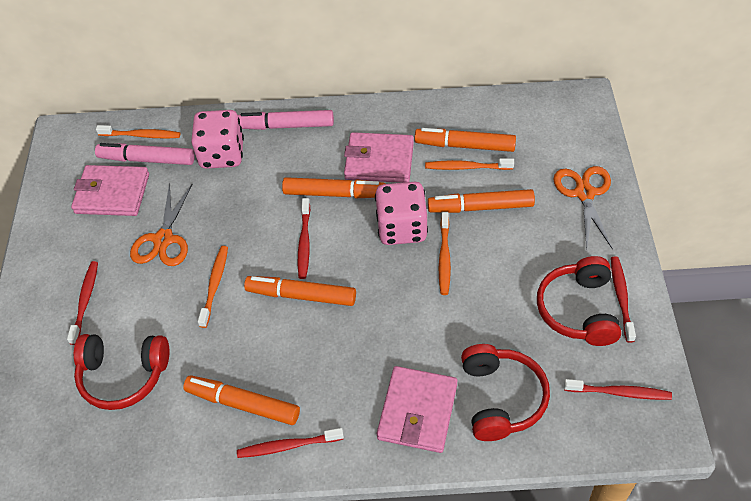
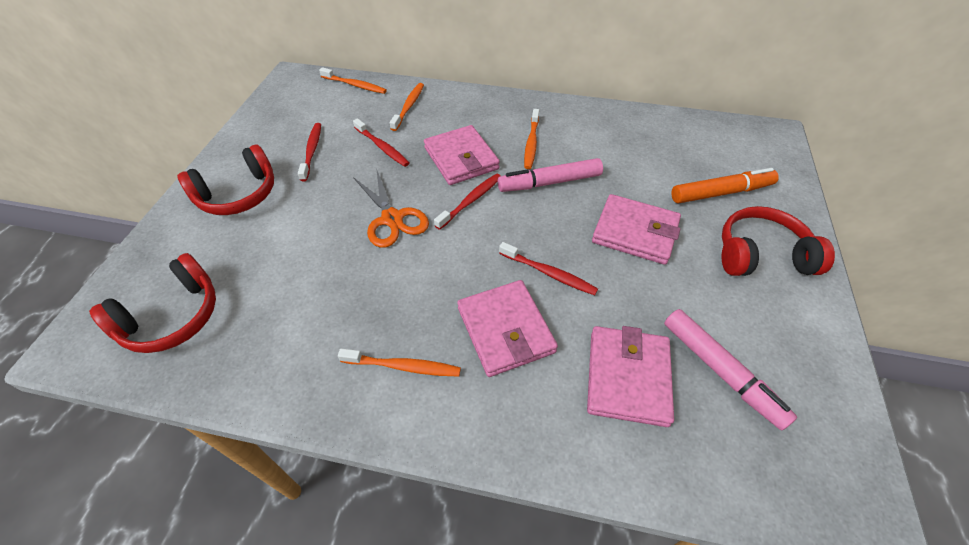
orange marker: 5 -> 1
orange scissors: 2 -> 1
pink dice: 2 -> 0
pink wallet: 3 -> 4
red toothbrush: 5 -> 4

